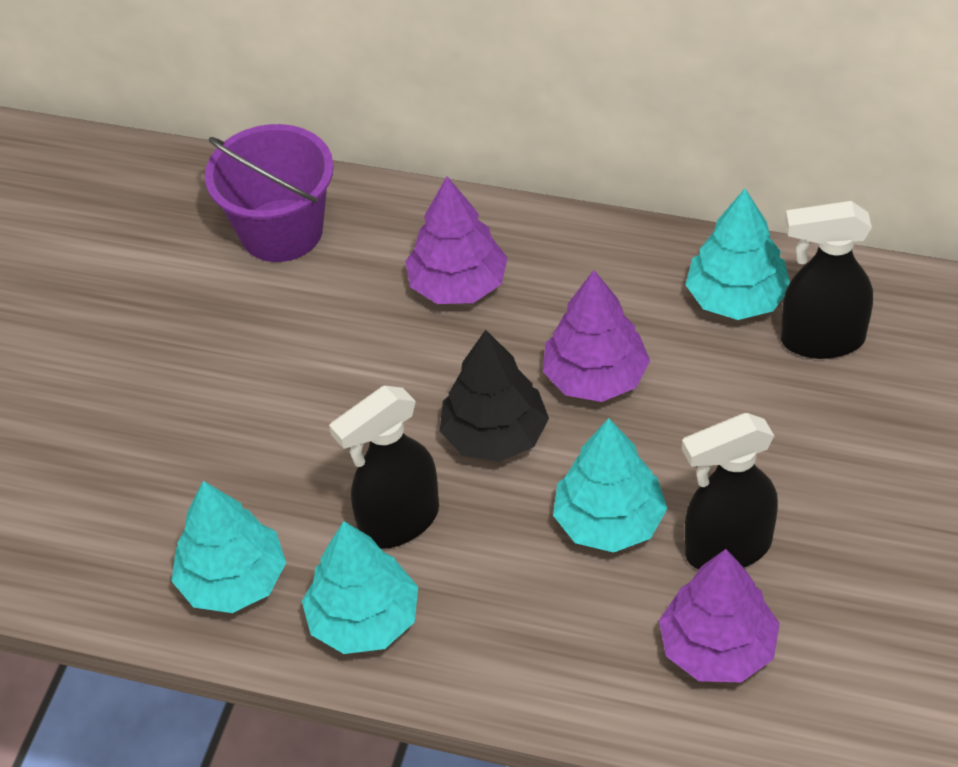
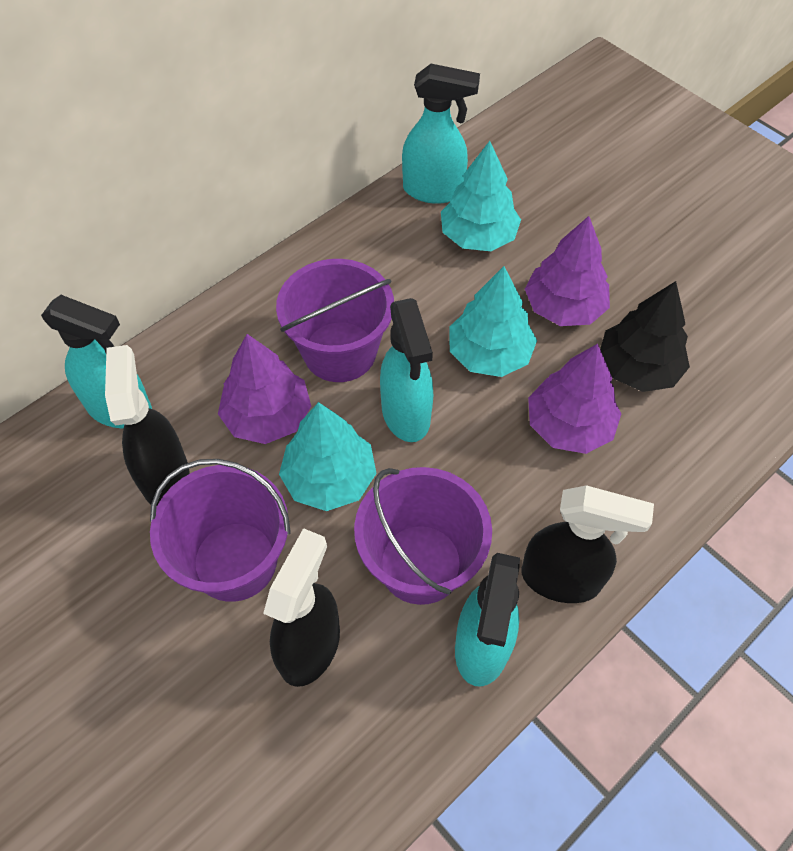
purple bucket: 1 -> 3
turquoise spray bottle: 0 -> 4
turquoise tree: 4 -> 3

